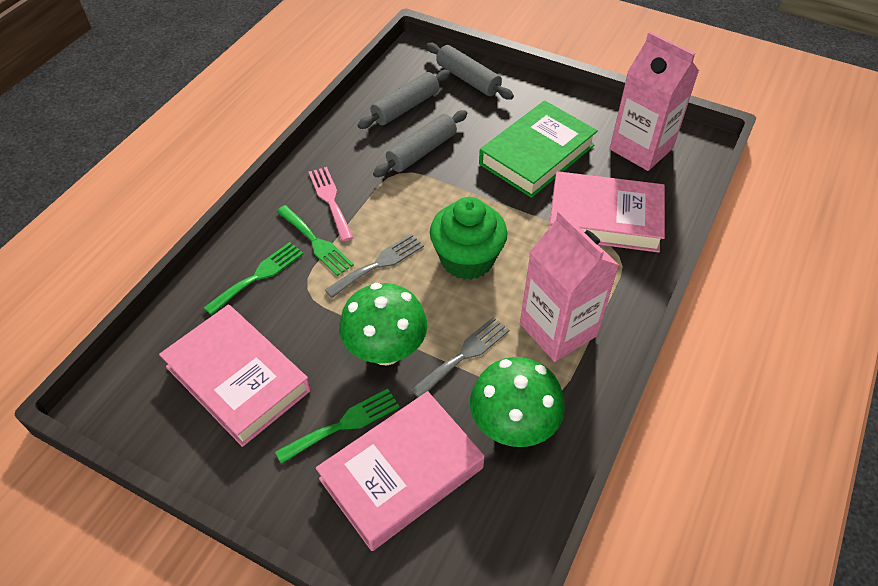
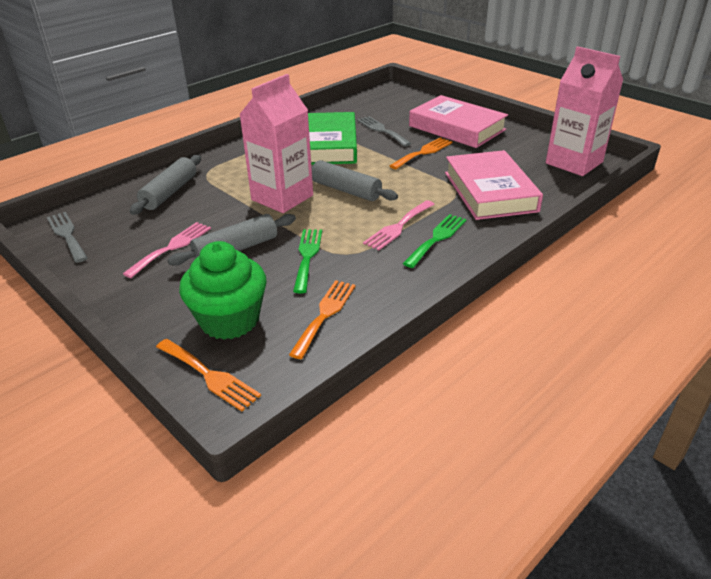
green fork: 3 -> 2
green mushroom: 2 -> 0
orange fork: 0 -> 3
pink book: 3 -> 2
pink fork: 1 -> 2

